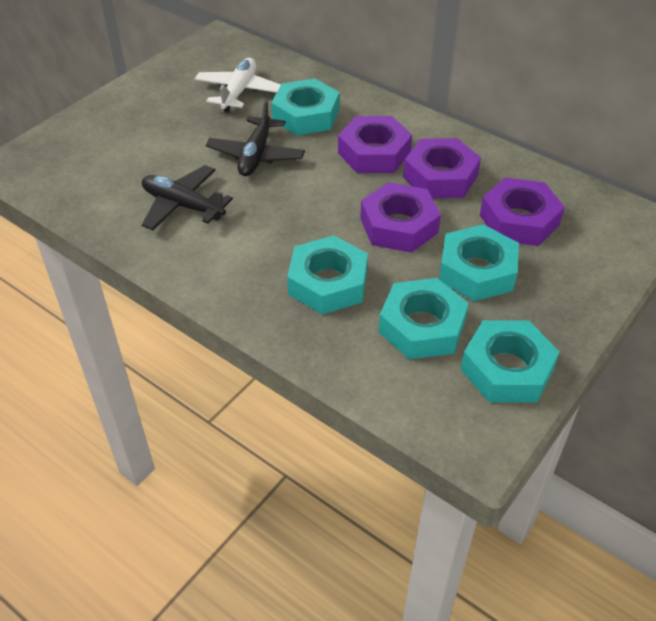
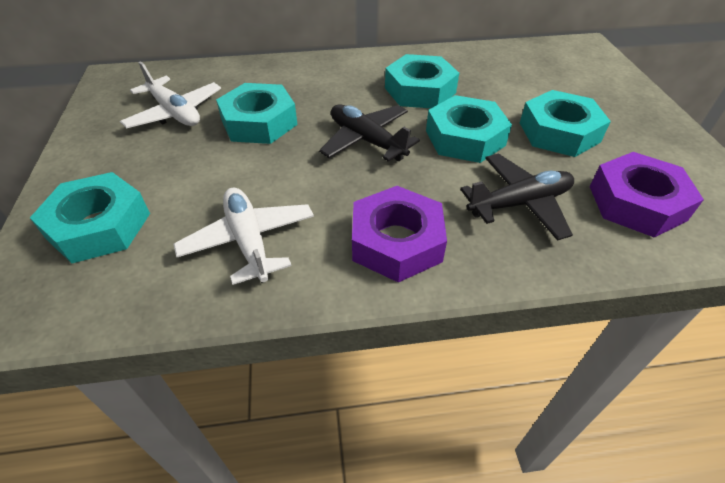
purple nut: 4 -> 2
white plane: 1 -> 2

